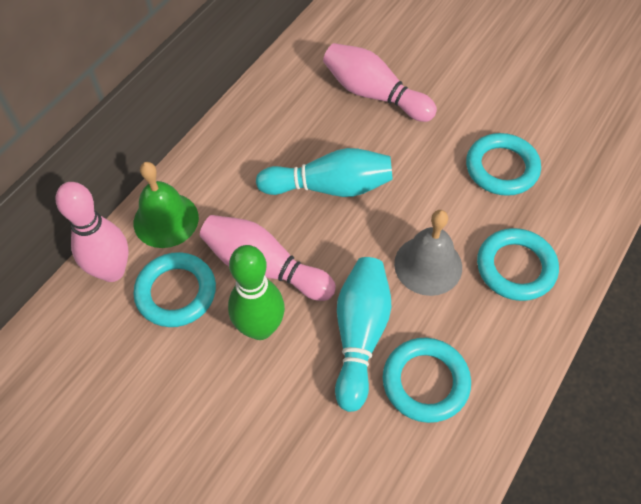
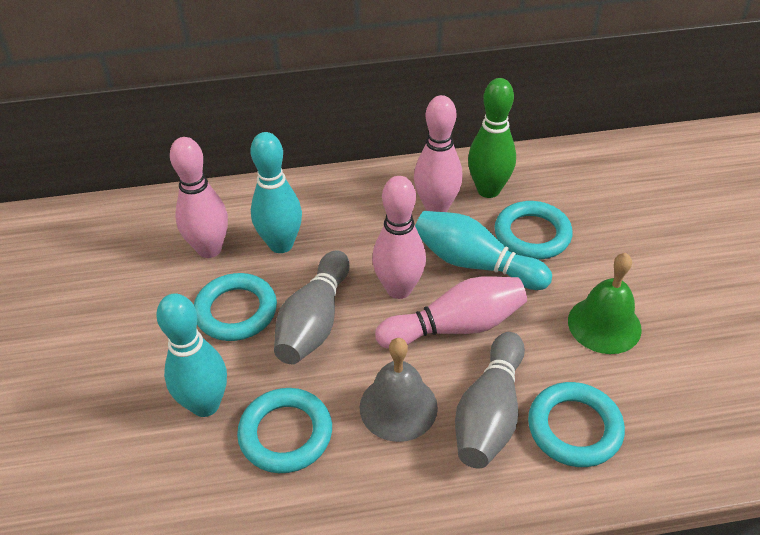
grey bowling pin: 0 -> 2
pink bowling pin: 3 -> 4
turquoise bowling pin: 2 -> 3

